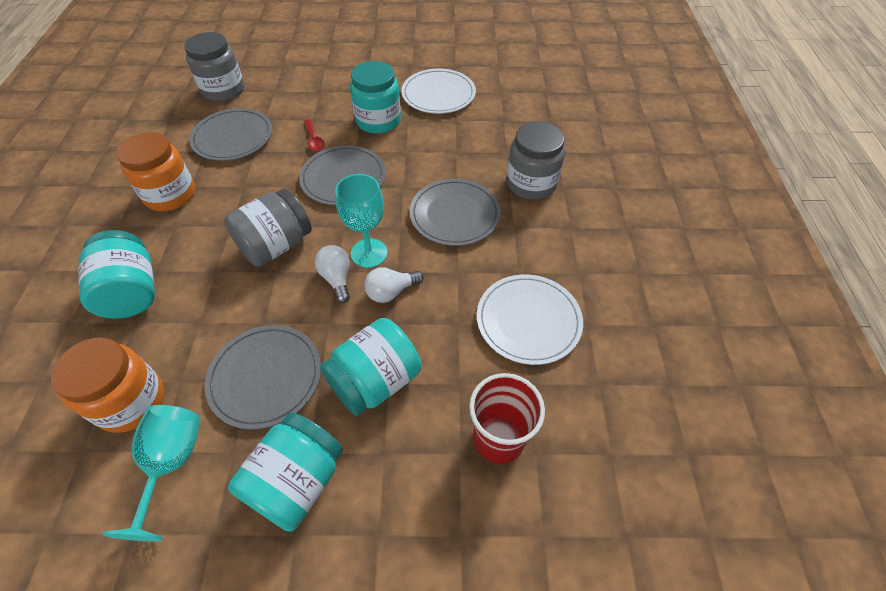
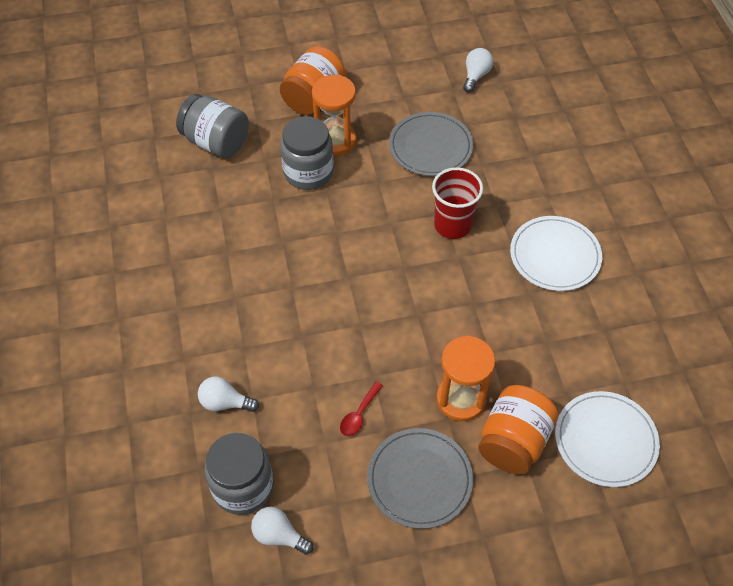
grey plate: 4 -> 2
orange hourglass: 0 -> 2
turquoise goblet: 2 -> 0
turquoise jar: 4 -> 0
white light bulb: 2 -> 3

